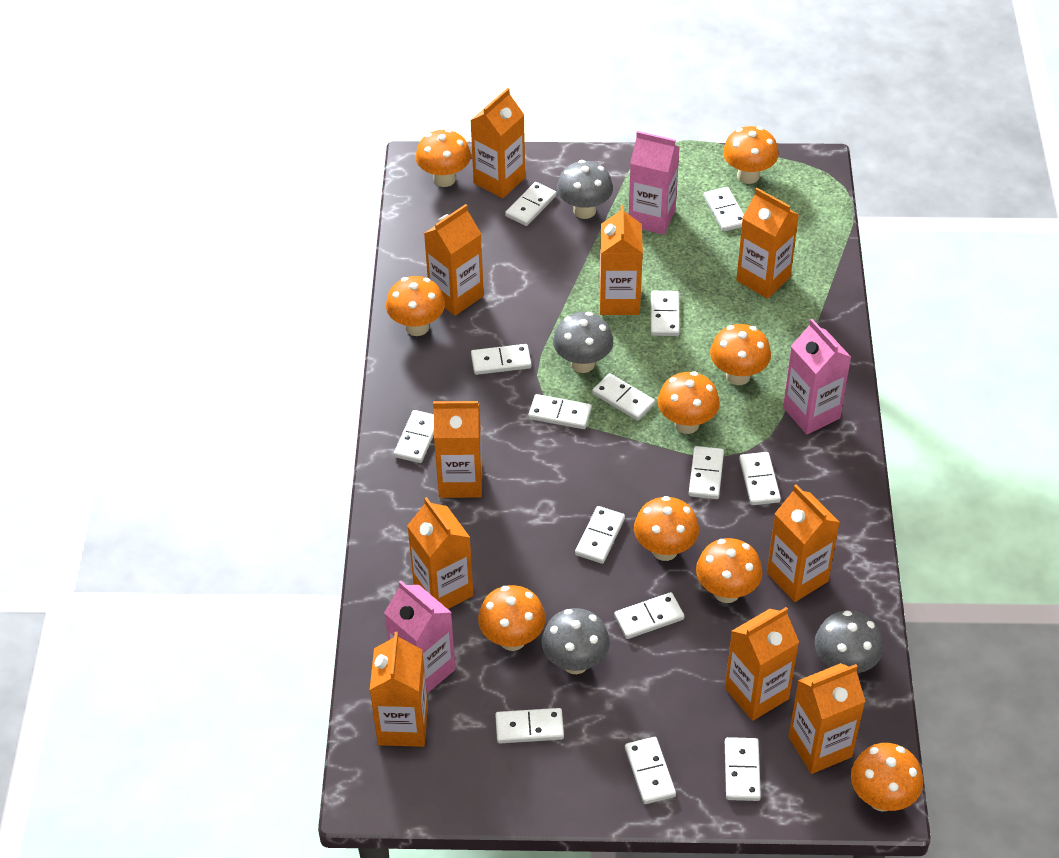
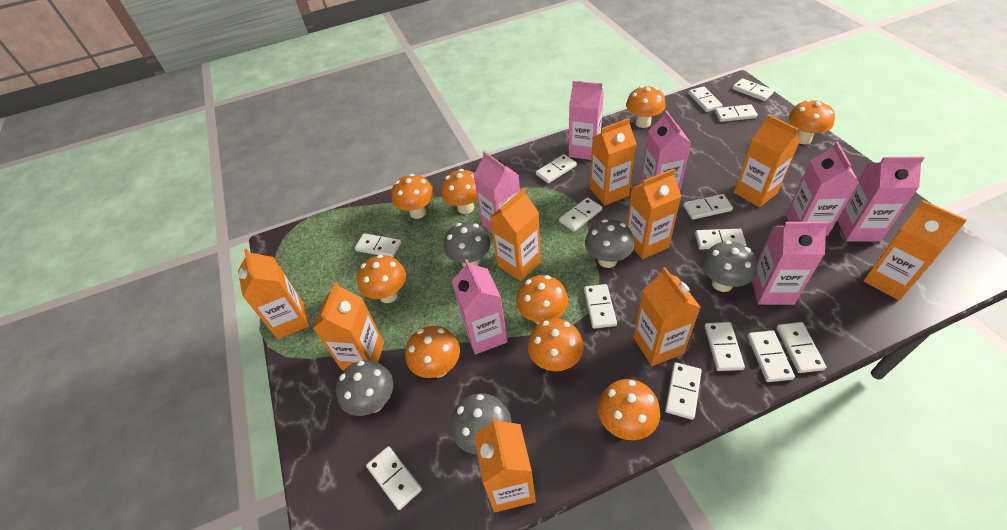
grey mushroom: 4 -> 5
orange carton: 10 -> 9
pink carton: 3 -> 7

